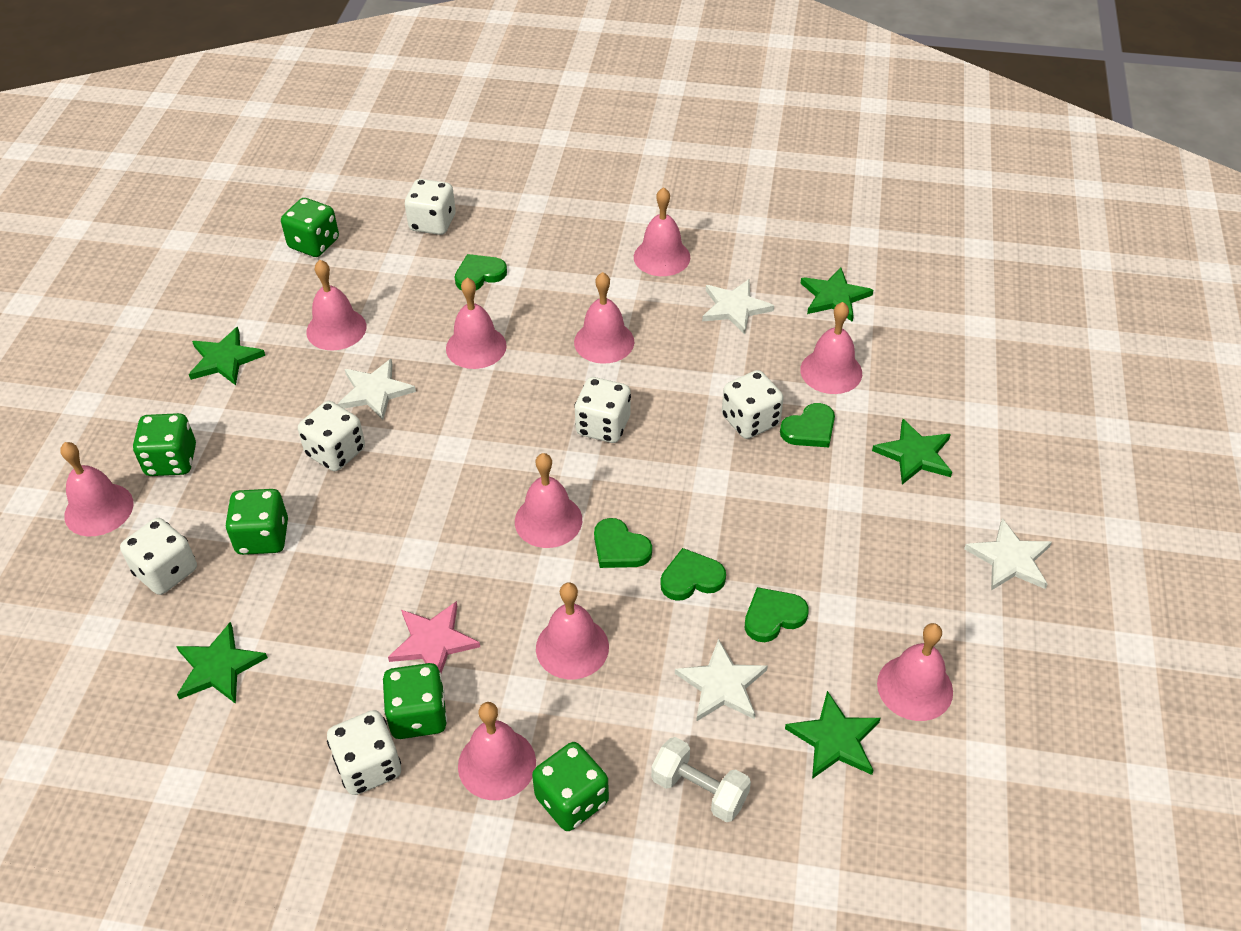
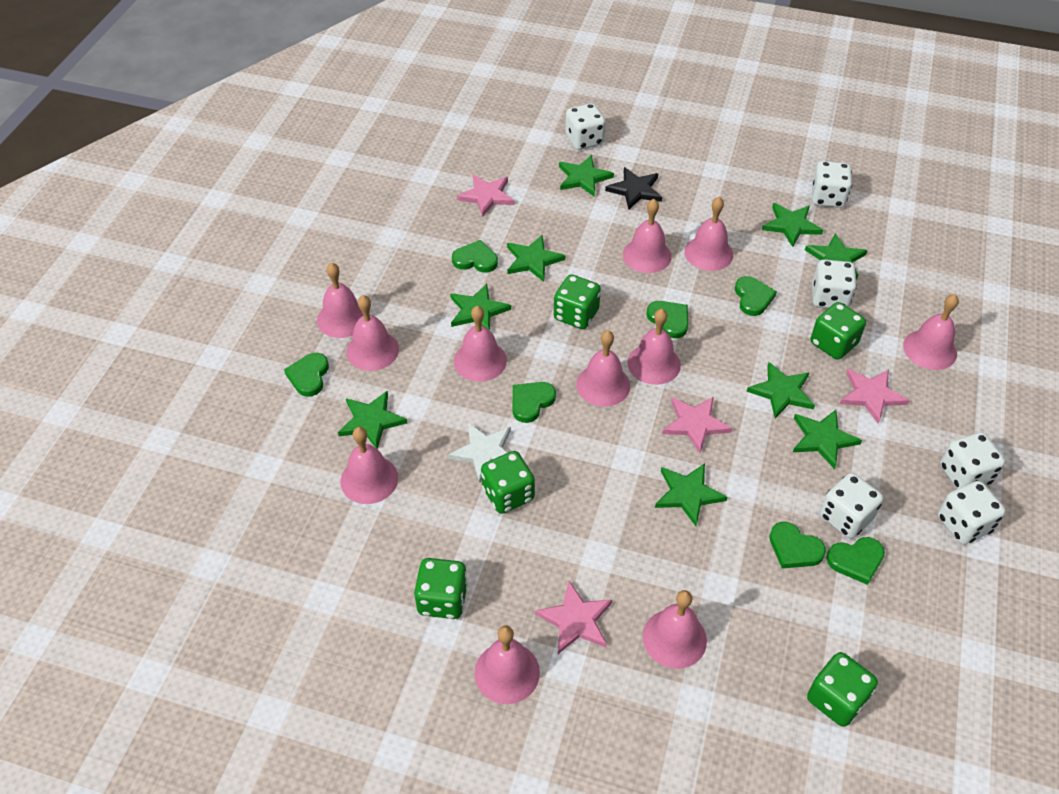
black star: 0 -> 1
green heart: 5 -> 7
green star: 5 -> 9
pink bell: 10 -> 11
pink star: 1 -> 4
white dumbbell: 1 -> 0
white star: 4 -> 1

